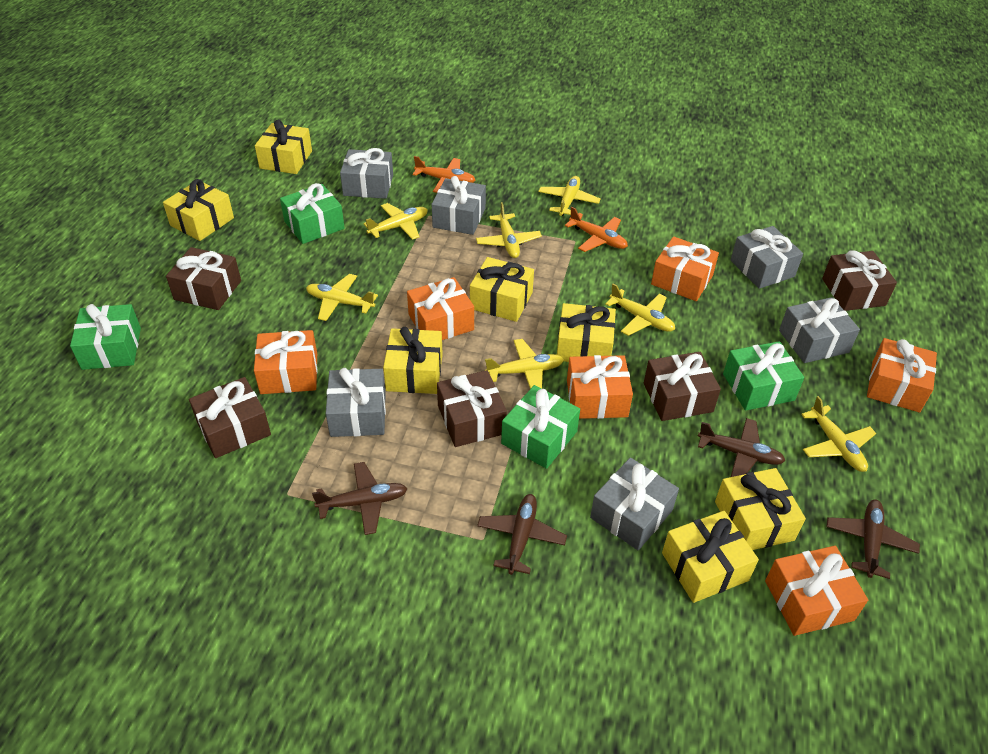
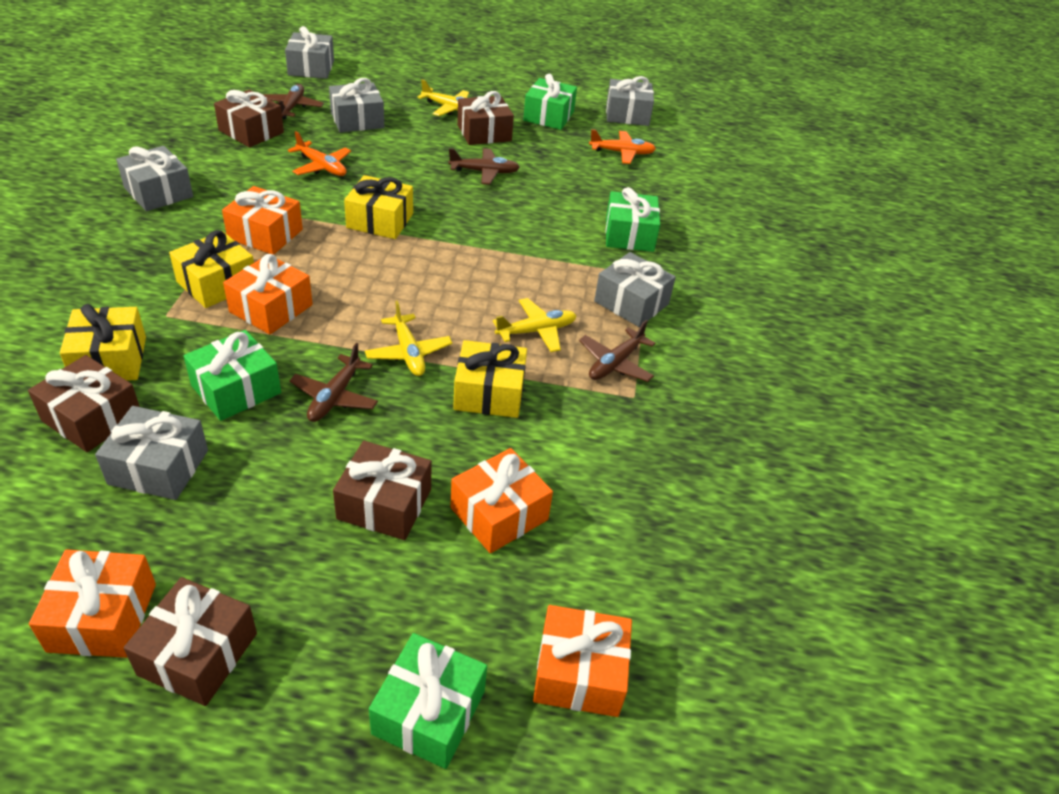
orange gift: 6 -> 5
yellow gift: 7 -> 4
yellow plane: 7 -> 3

